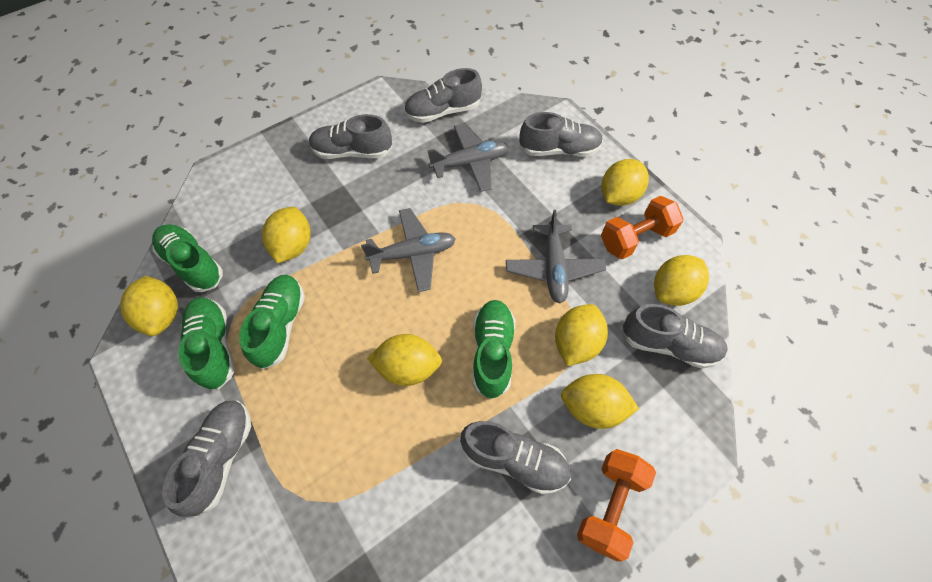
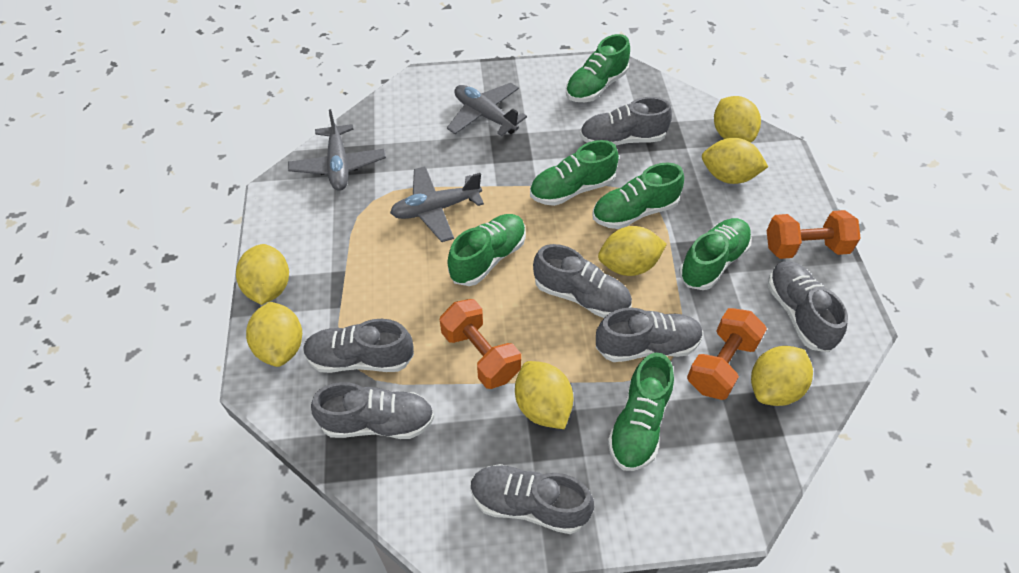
green shoe: 4 -> 6
grey shoe: 6 -> 7
orange dumbbell: 2 -> 3

